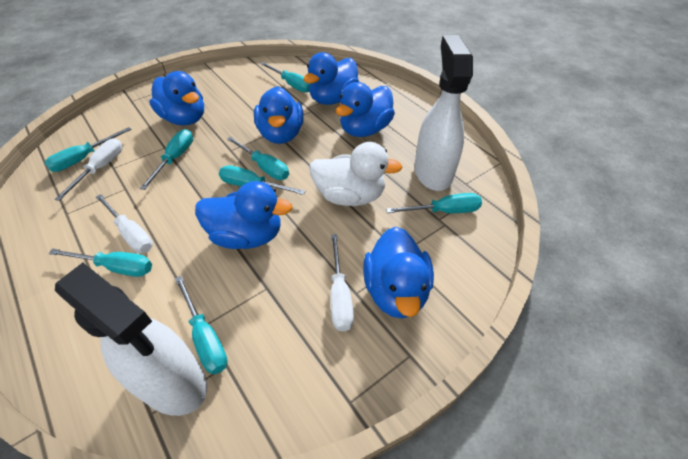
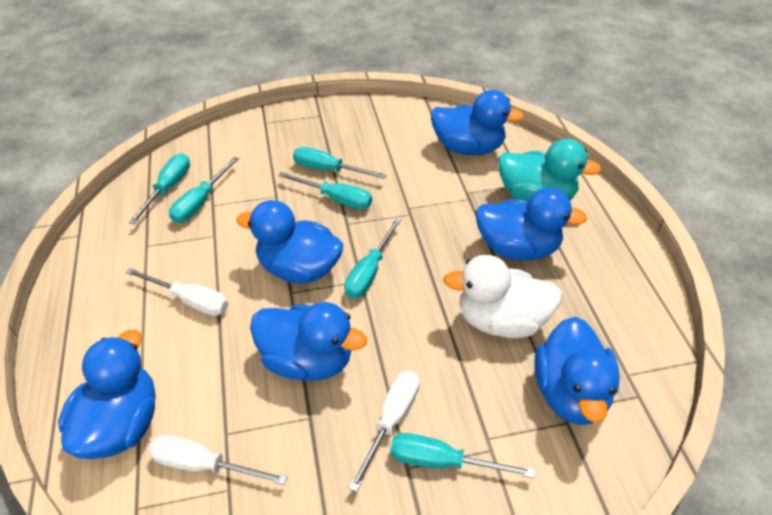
turquoise duck: 0 -> 1
turquoise screwdriver: 8 -> 6
white spray bottle: 2 -> 0

